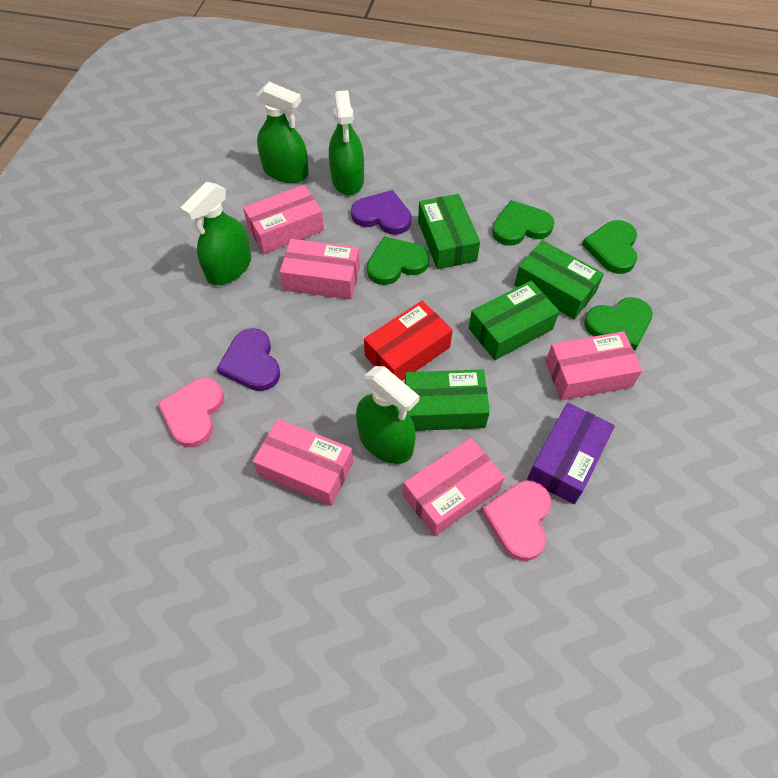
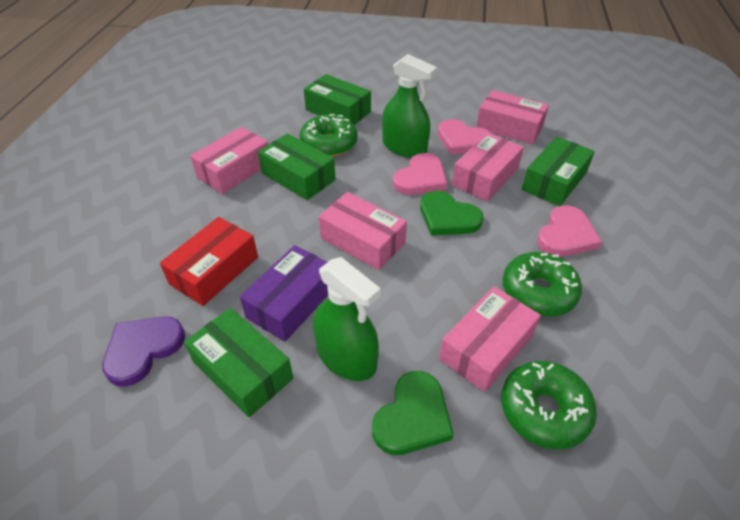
green donut: 0 -> 3
green heart: 4 -> 2
green spray bottle: 4 -> 2
pink heart: 2 -> 3
purple heart: 2 -> 1

